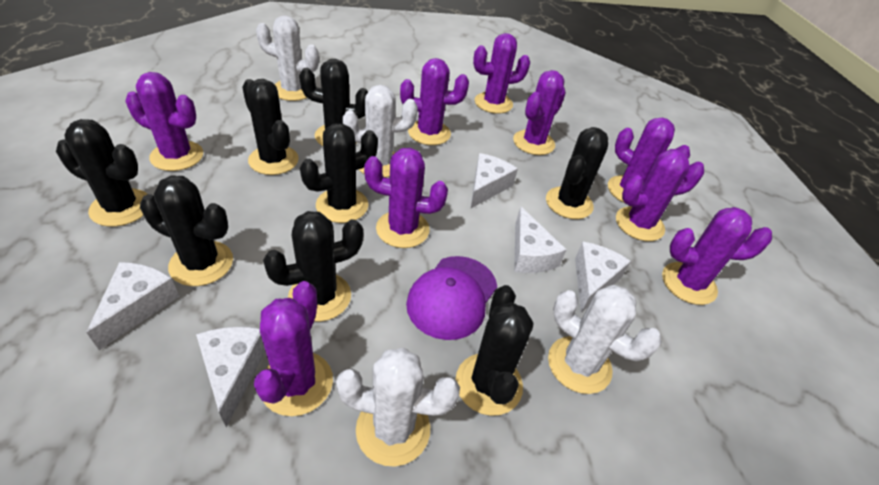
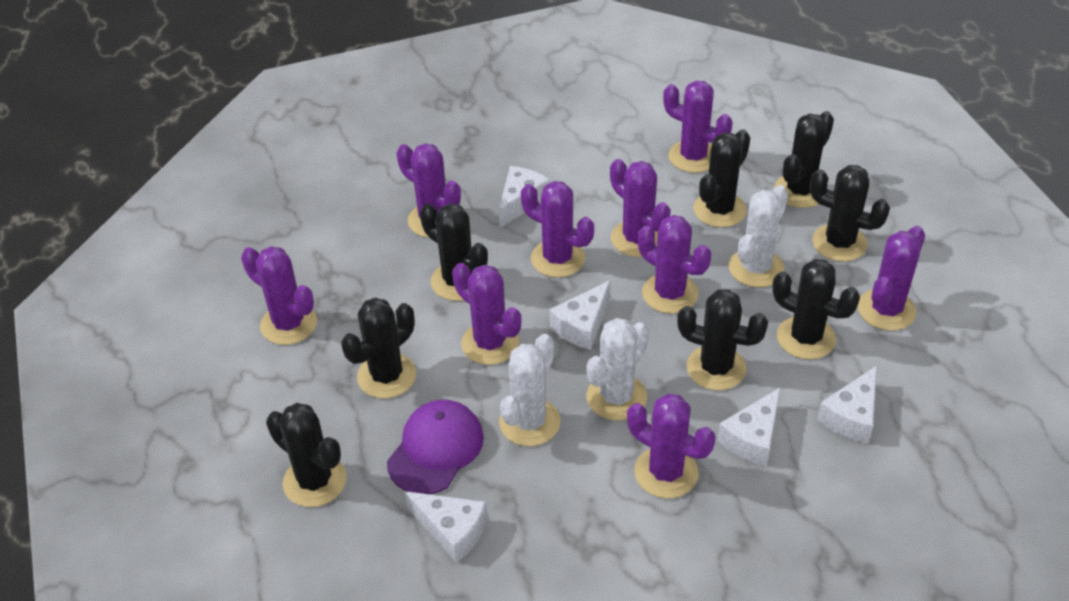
white cactus: 4 -> 3

